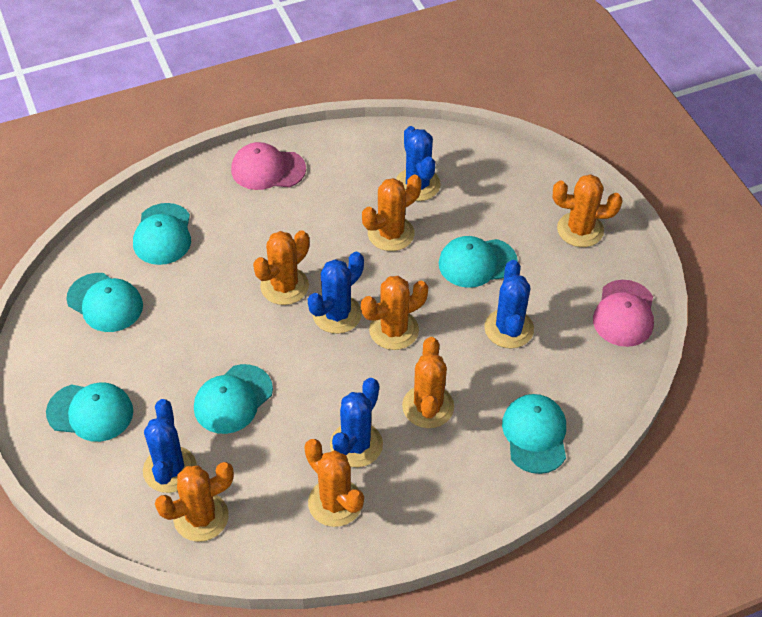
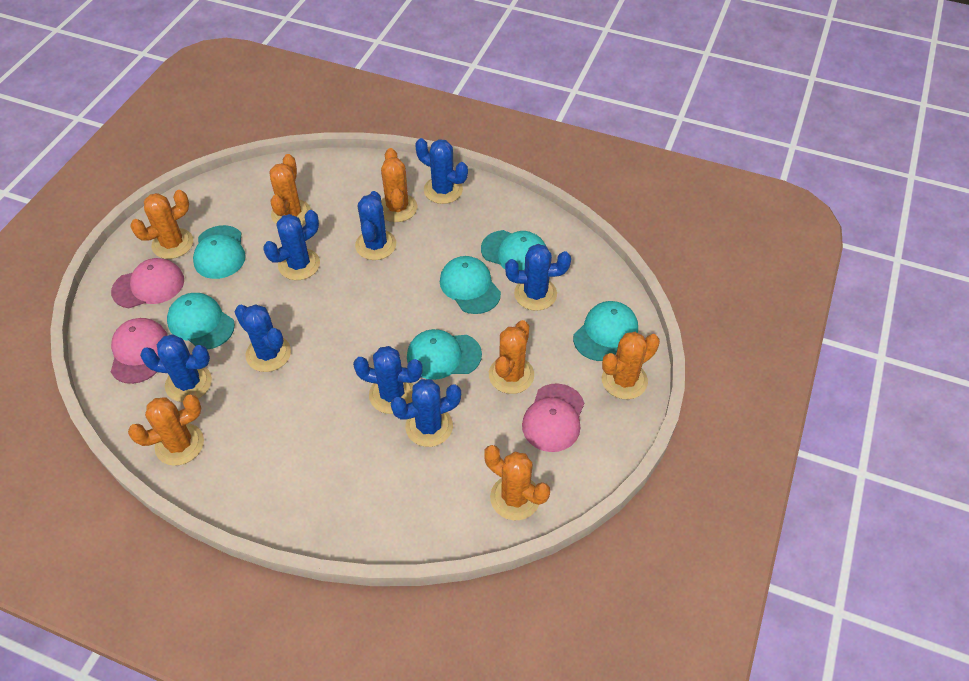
blue cactus: 5 -> 8
pink cap: 2 -> 3

